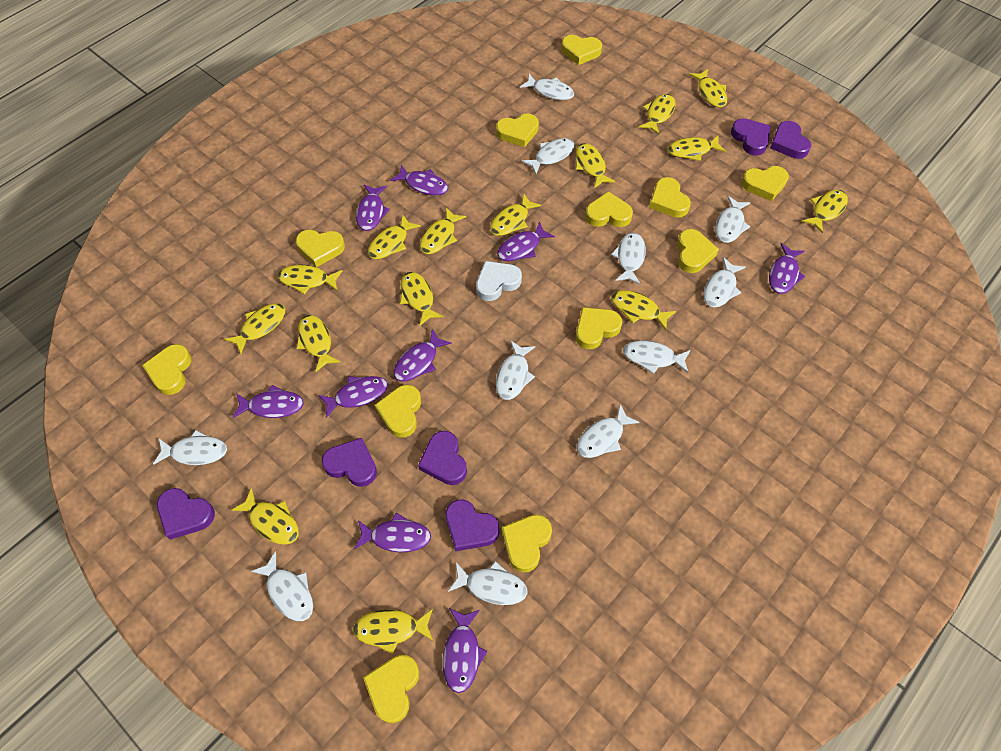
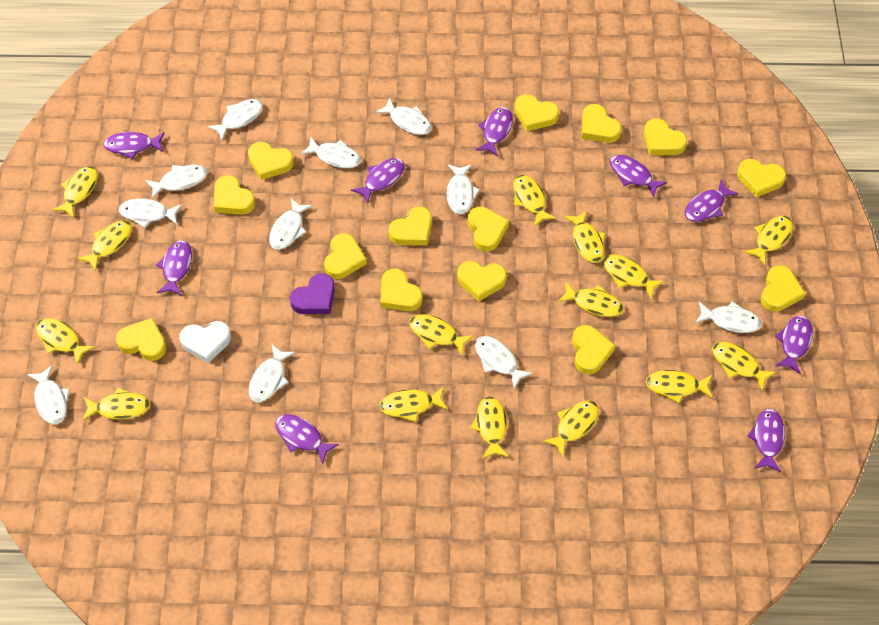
purple heart: 6 -> 1
yellow heart: 12 -> 14

